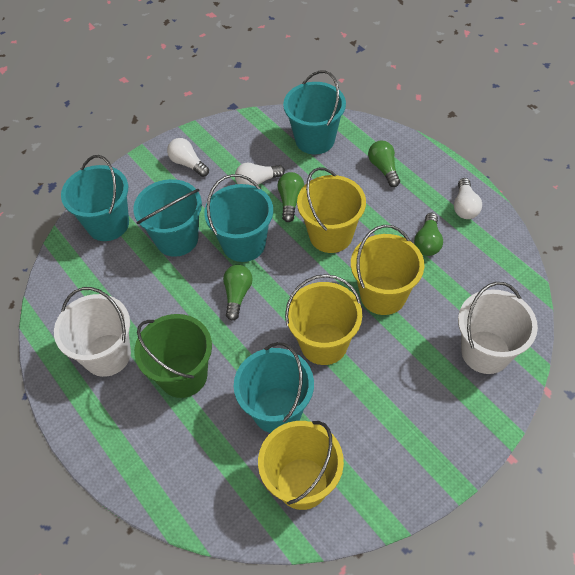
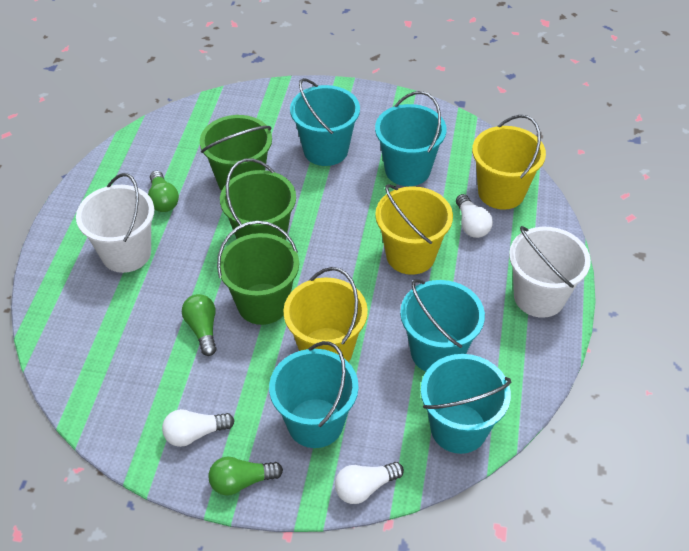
green bucket: 1 -> 3
green light bulb: 4 -> 3
yellow bucket: 4 -> 3

